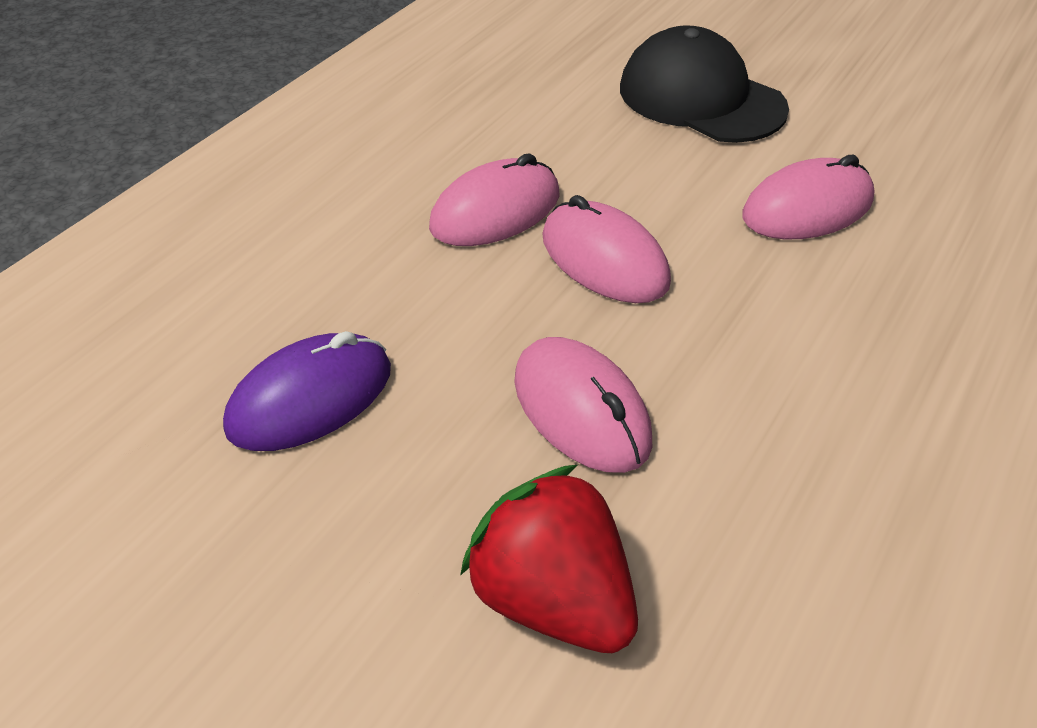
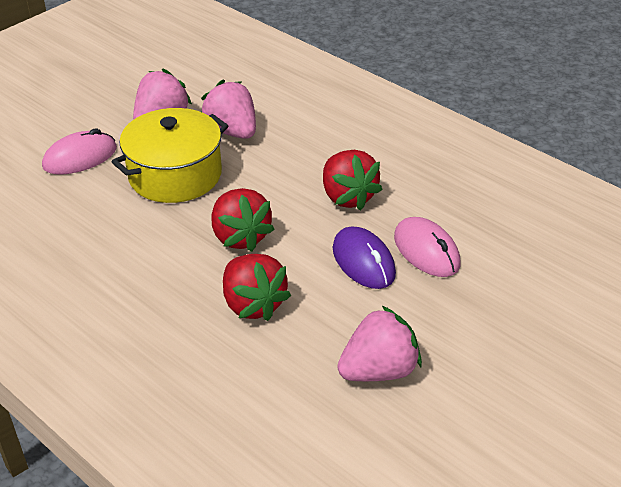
black cap: 1 -> 0
pink mouse: 4 -> 2
pink strawberry: 0 -> 3
red strawberry: 1 -> 3
yellow pot: 0 -> 1

